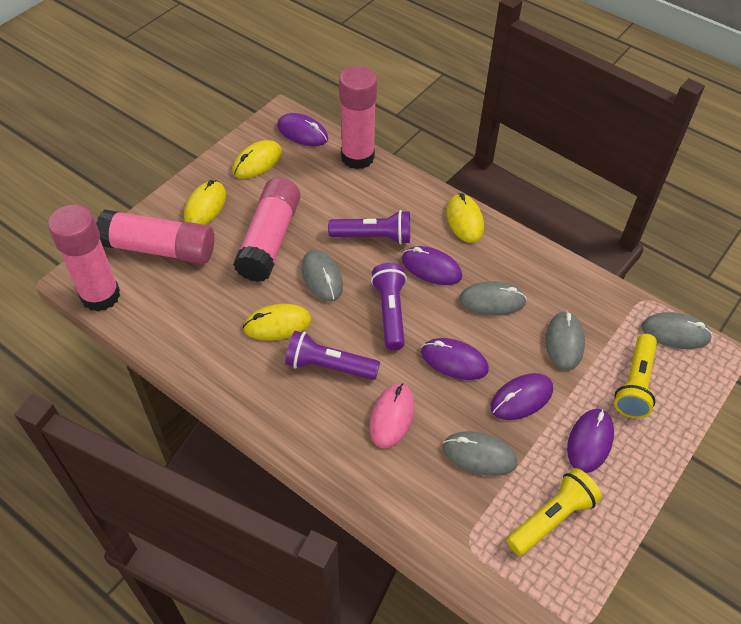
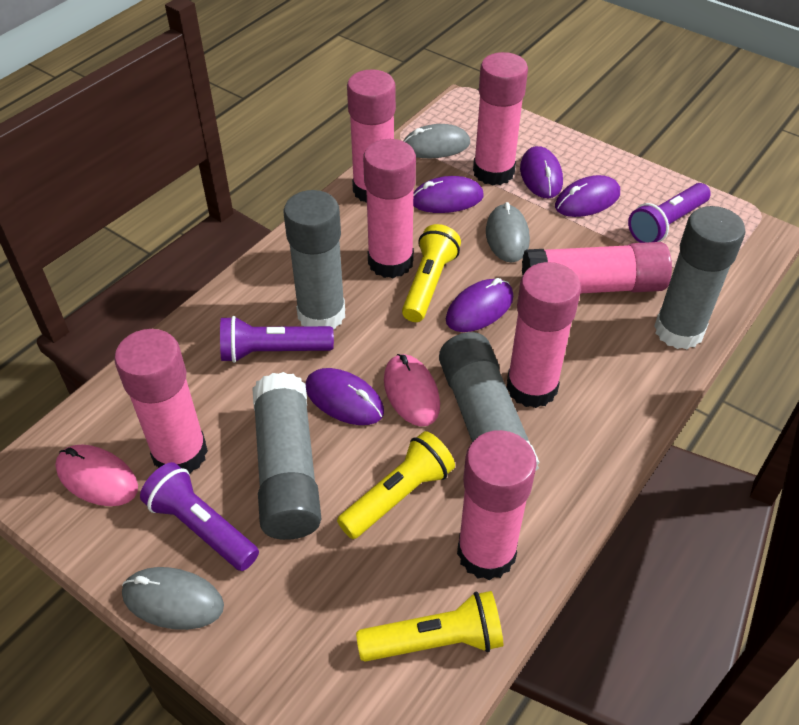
grey glue stick: 0 -> 4
grey mouse: 5 -> 3
pink glue stick: 4 -> 7
pink mouse: 1 -> 2
yellow flashlight: 2 -> 3
yellow mouse: 4 -> 0

